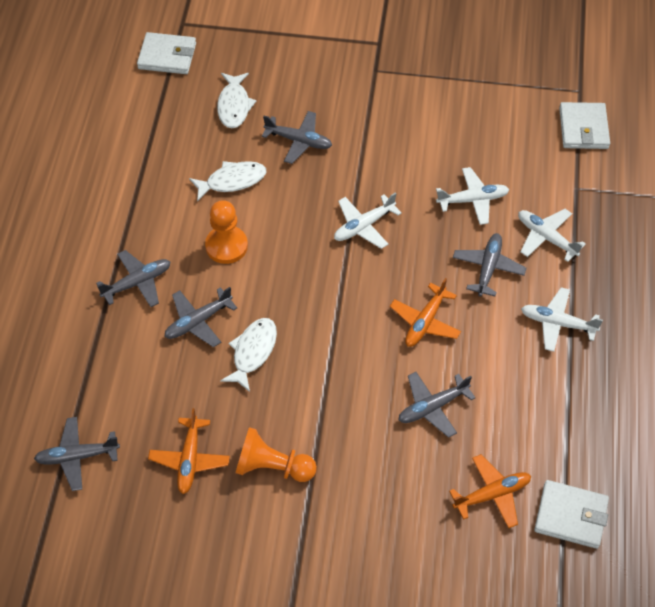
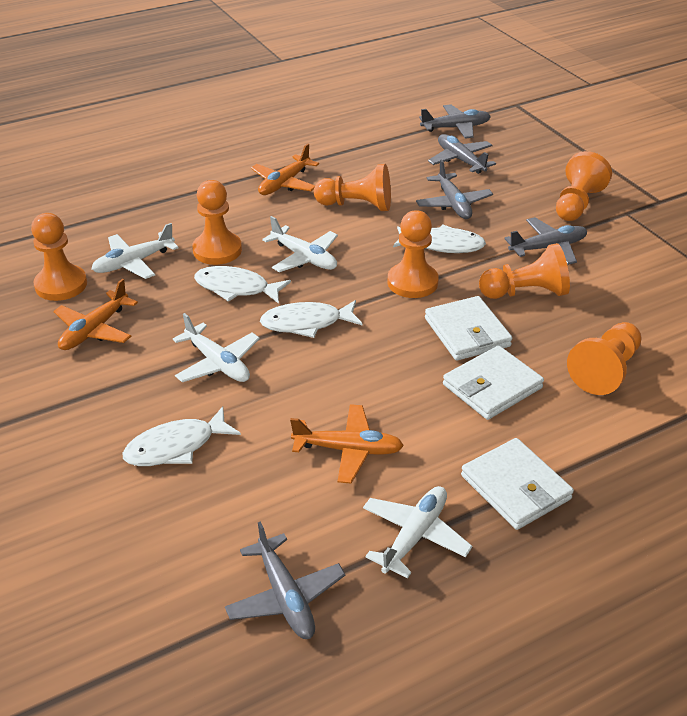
grey plane: 6 -> 5
orange pawn: 2 -> 7
white fish: 3 -> 4

